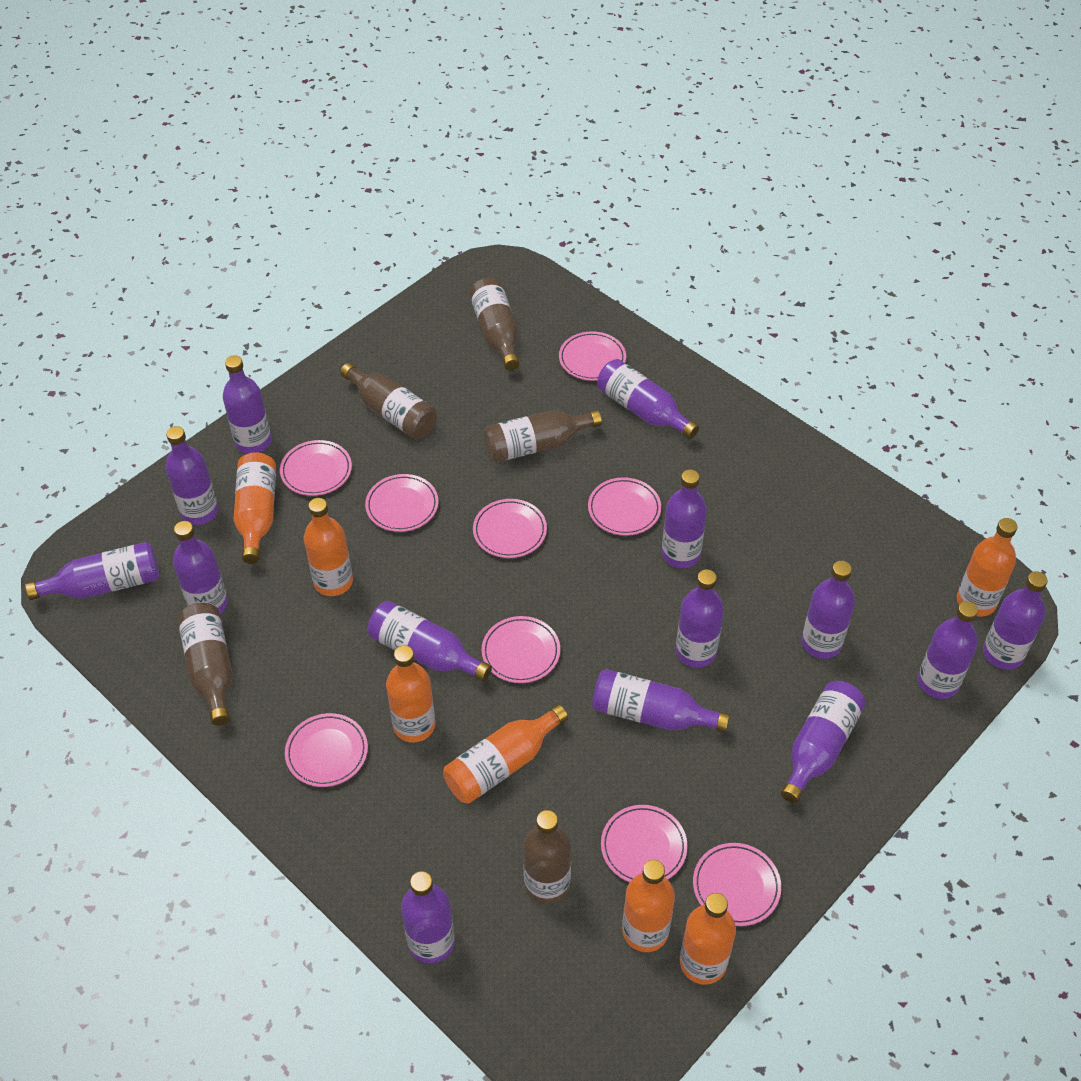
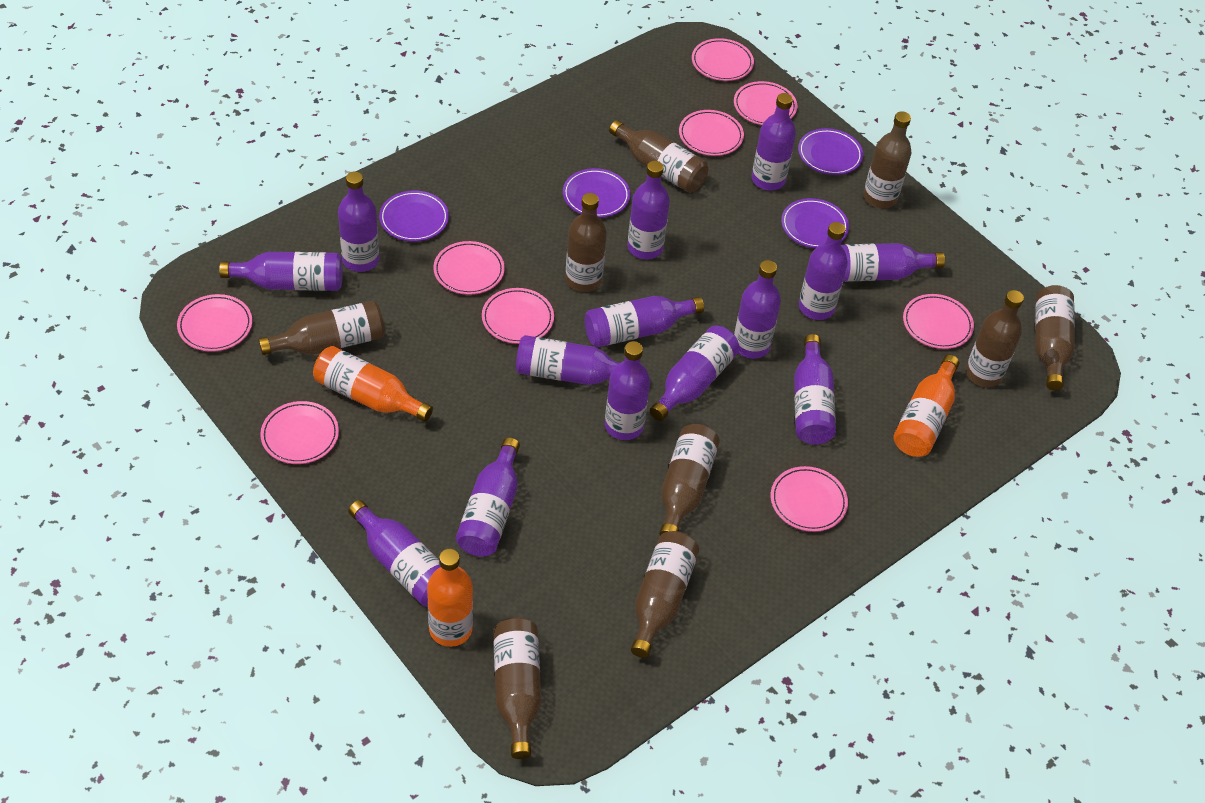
brown bottle: 5 -> 9
orange bottle: 7 -> 3
purple plate: 0 -> 4

